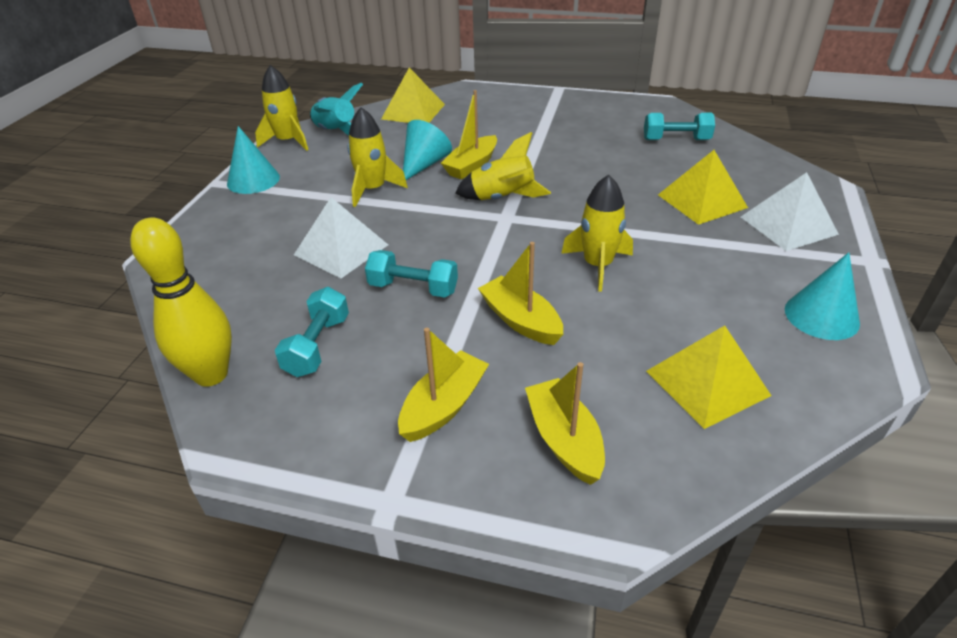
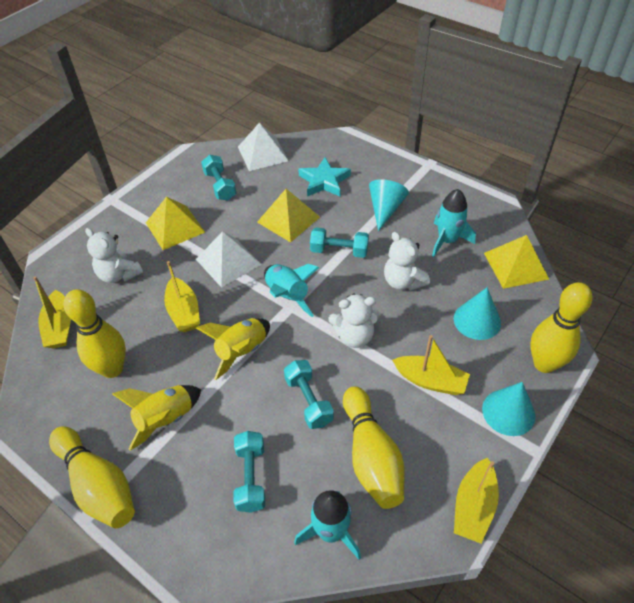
turquoise dumbbell: 3 -> 4
turquoise rocket: 1 -> 3
turquoise star: 0 -> 1
white teddy bear: 0 -> 3
yellow bowling pin: 1 -> 4
yellow rocket: 4 -> 2

